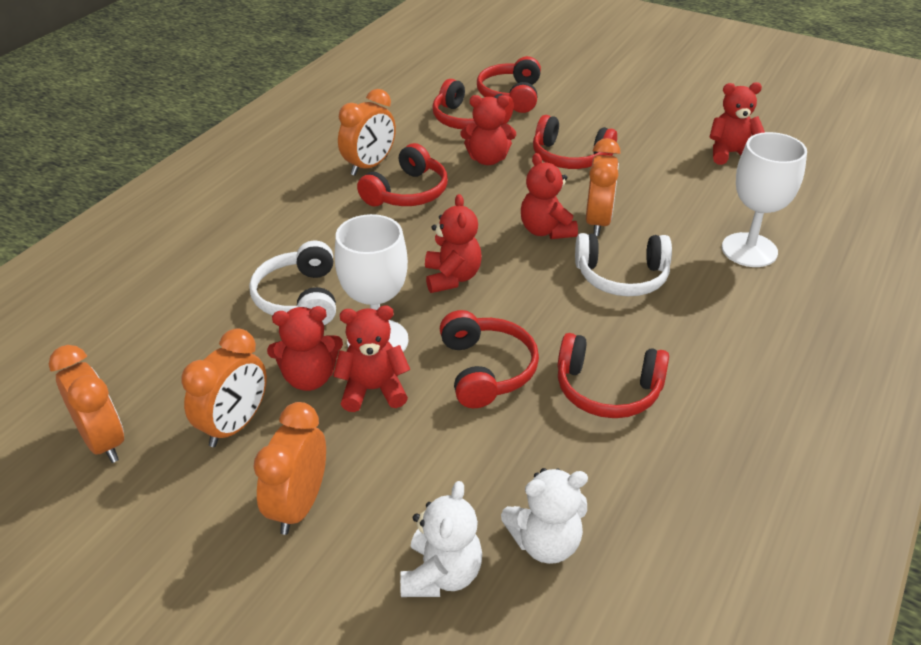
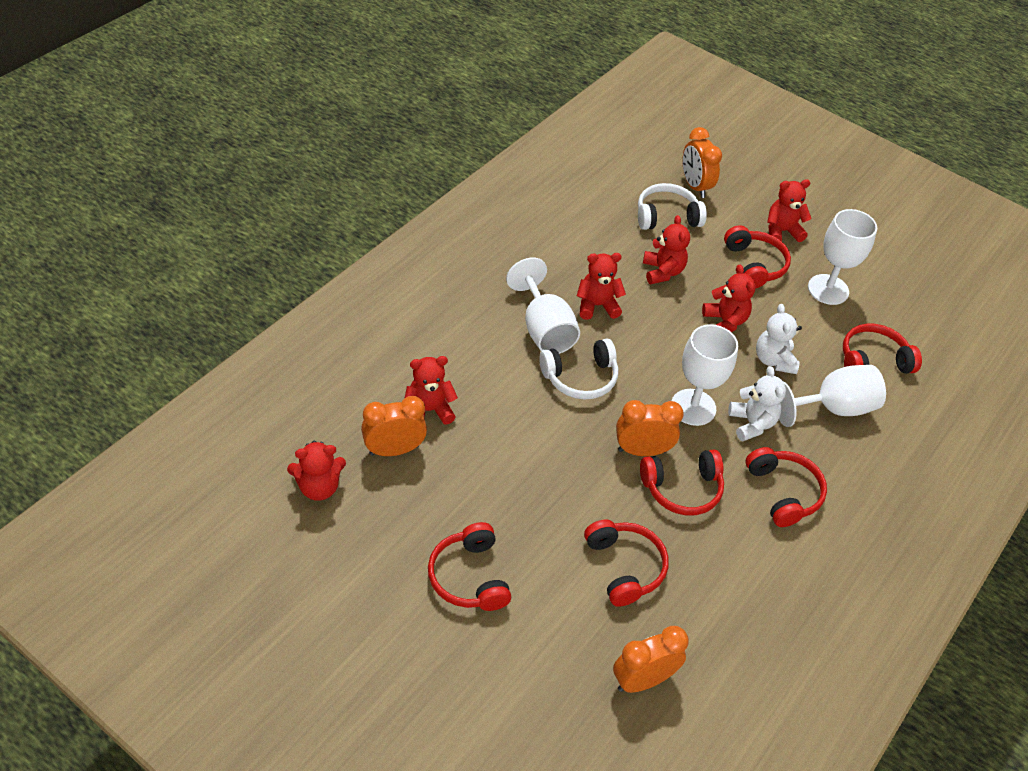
orange clock: 5 -> 4
white goblet: 2 -> 4

